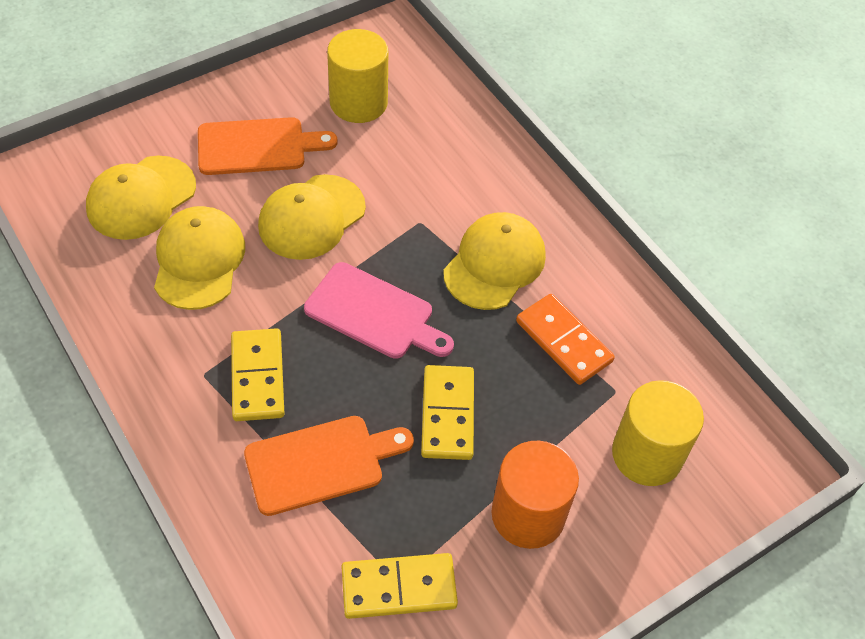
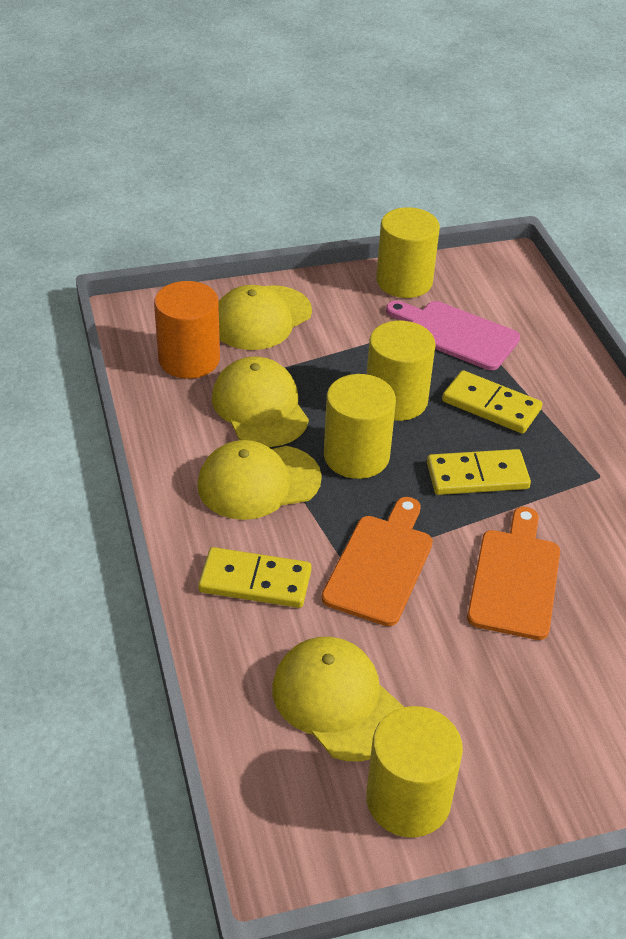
orange domino: 1 -> 0
yellow cylinder: 2 -> 4

